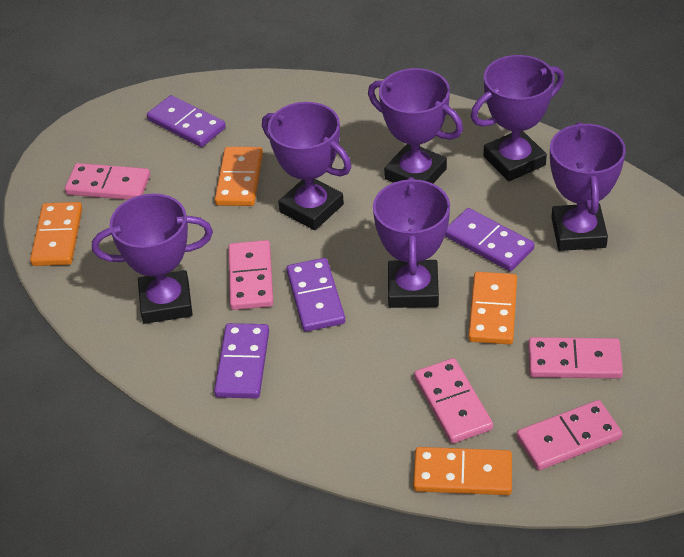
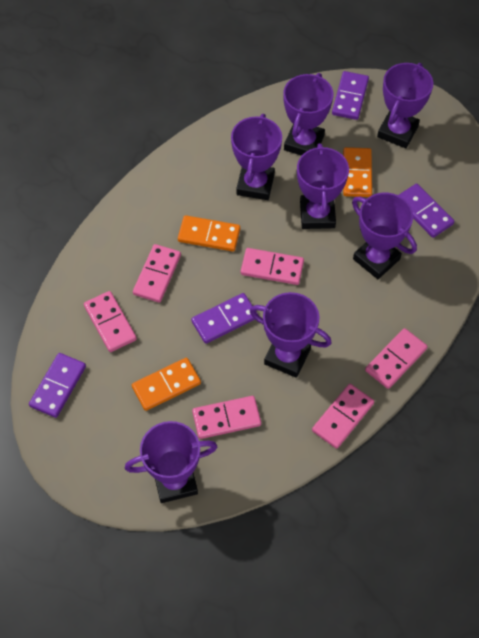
orange domino: 4 -> 3
pink domino: 5 -> 6
purple trophy: 6 -> 7

